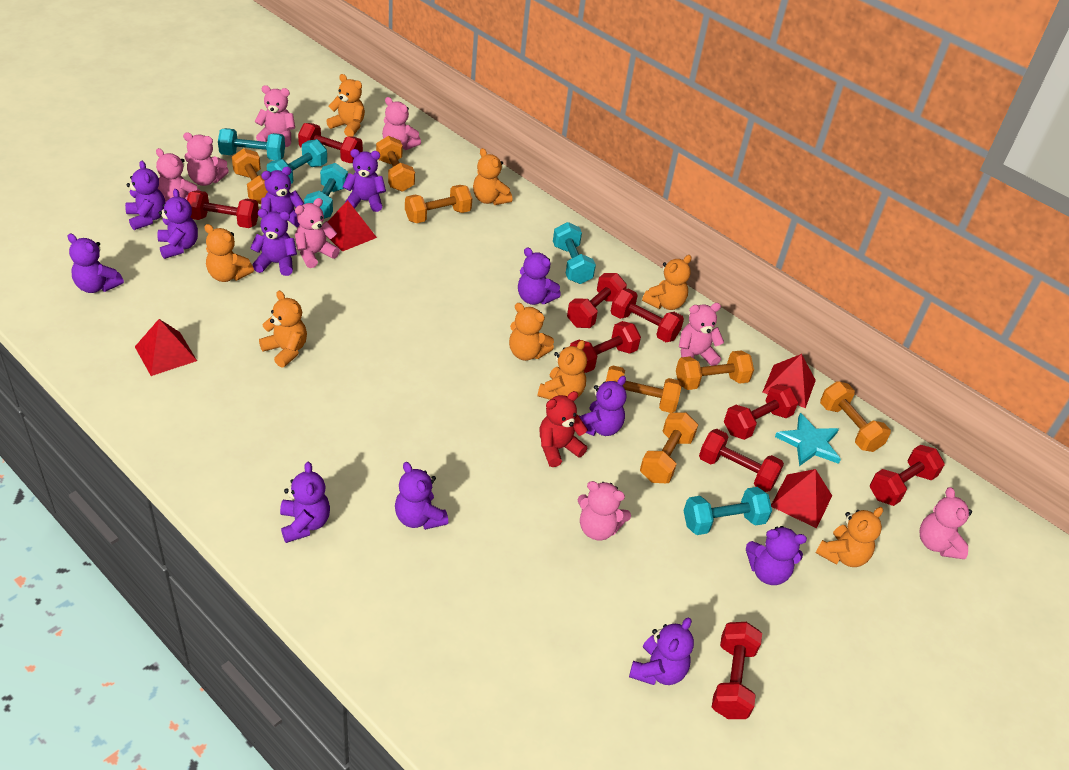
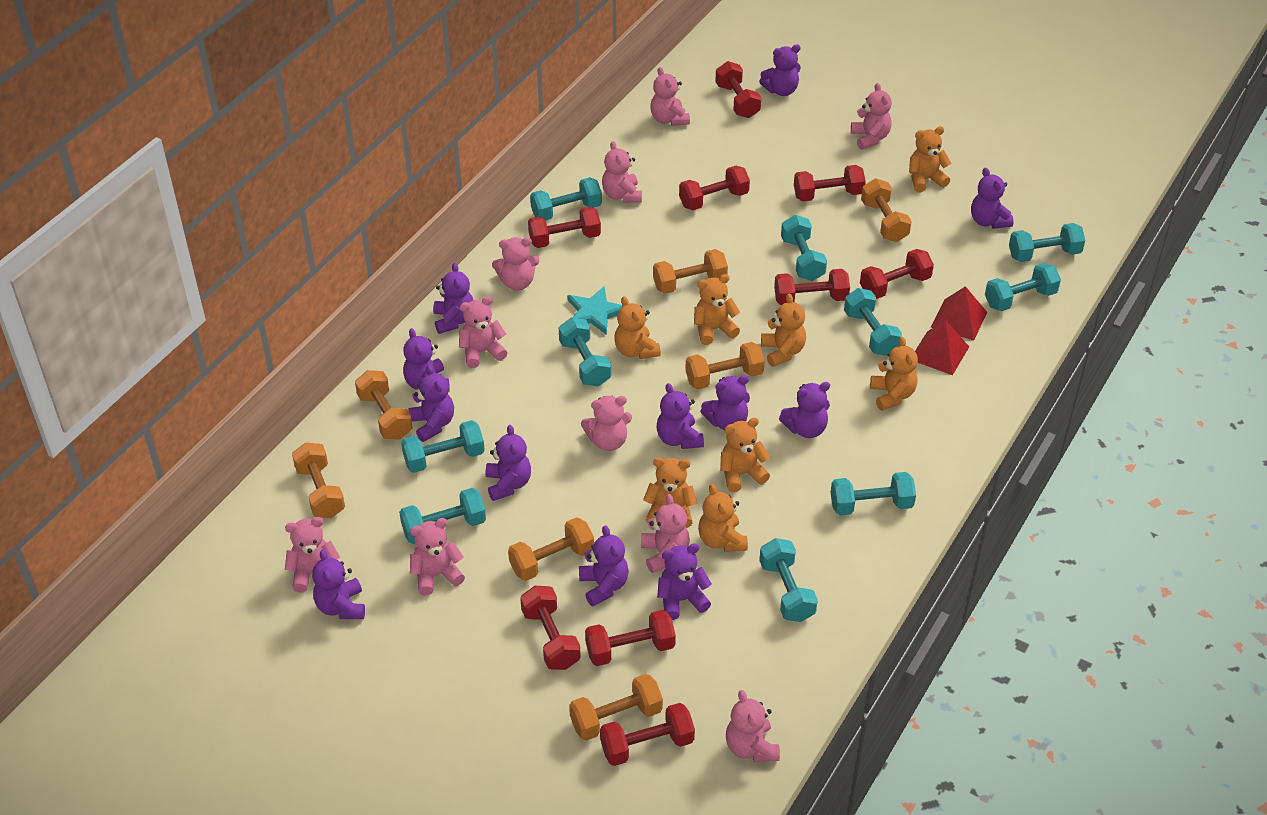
pink teddy bear: 8 -> 10
red pyramid: 4 -> 2
red teddy bear: 1 -> 0
turquoise dumbbell: 5 -> 10

